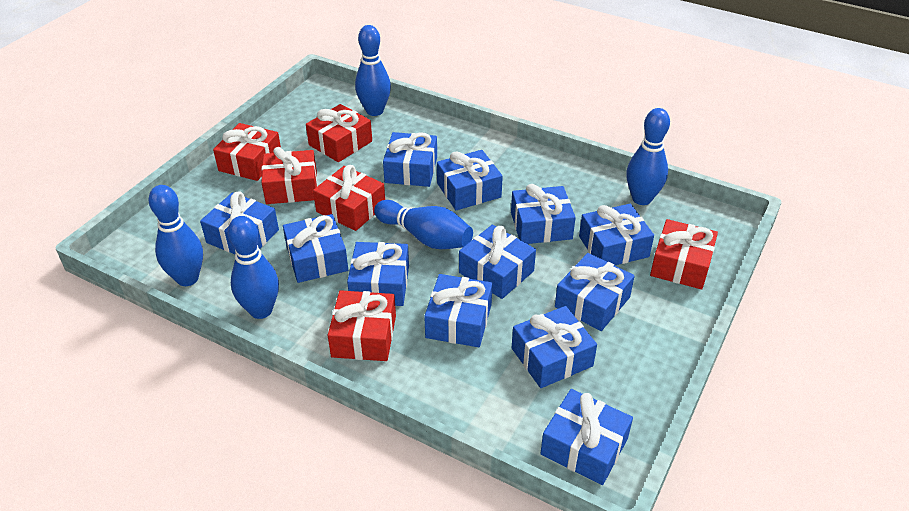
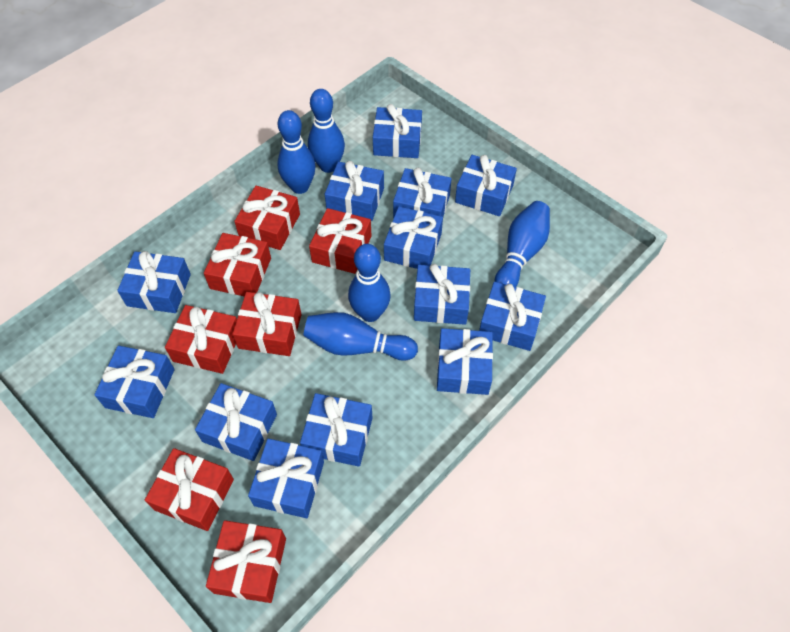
blue gift: 12 -> 13
red gift: 6 -> 7

